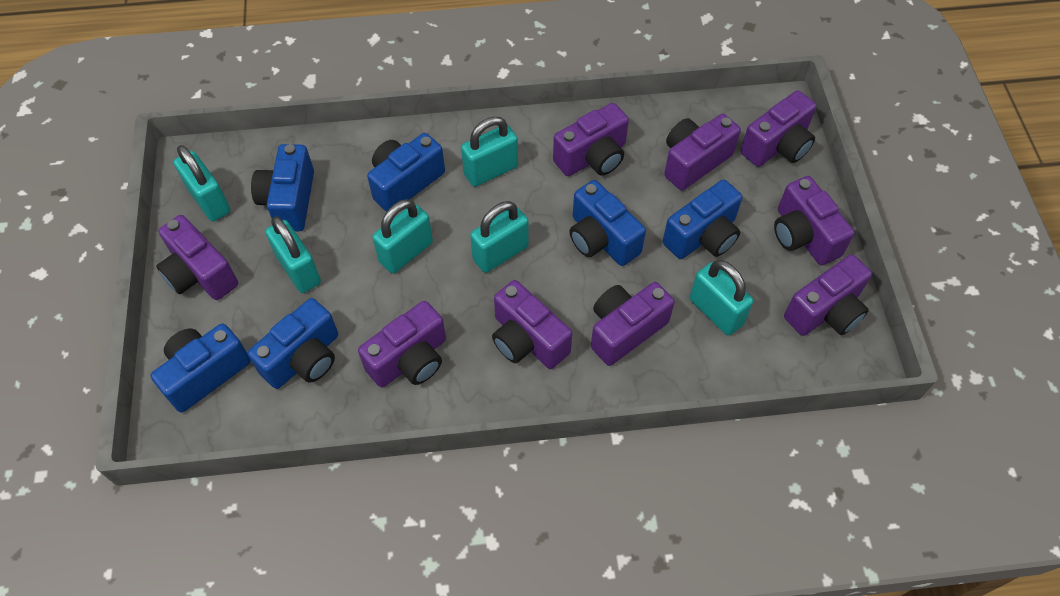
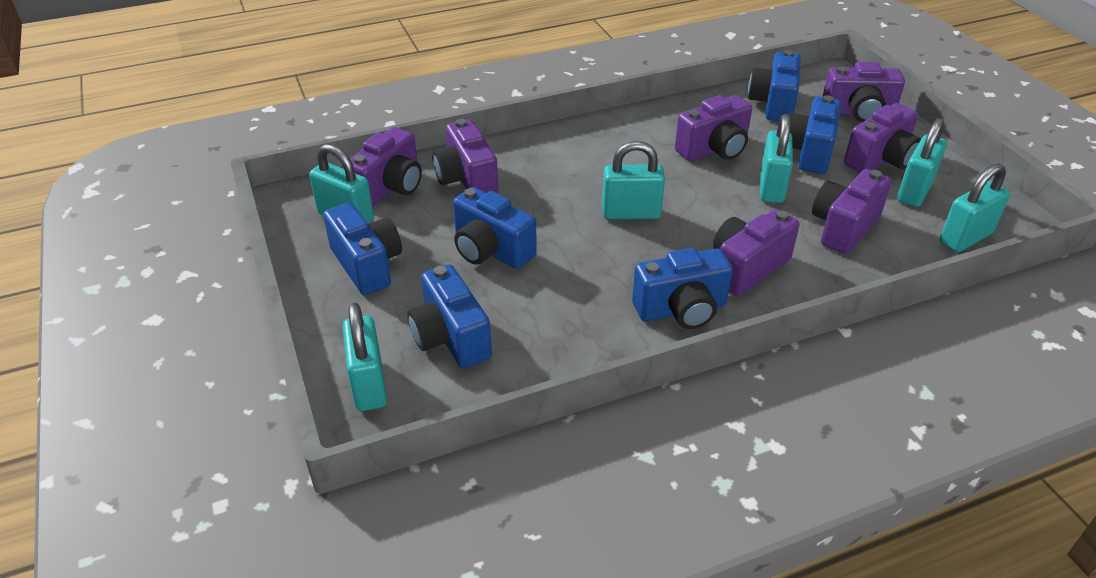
purple camera: 9 -> 7

